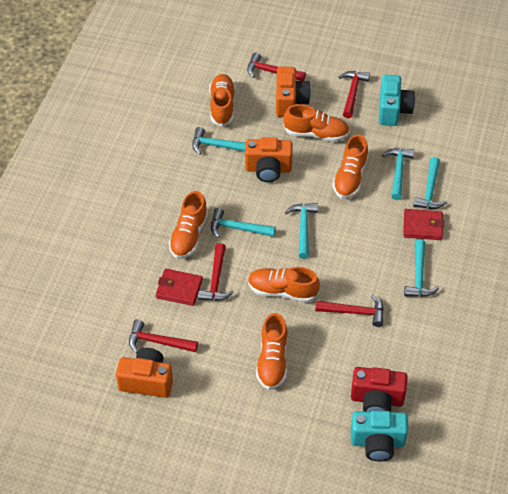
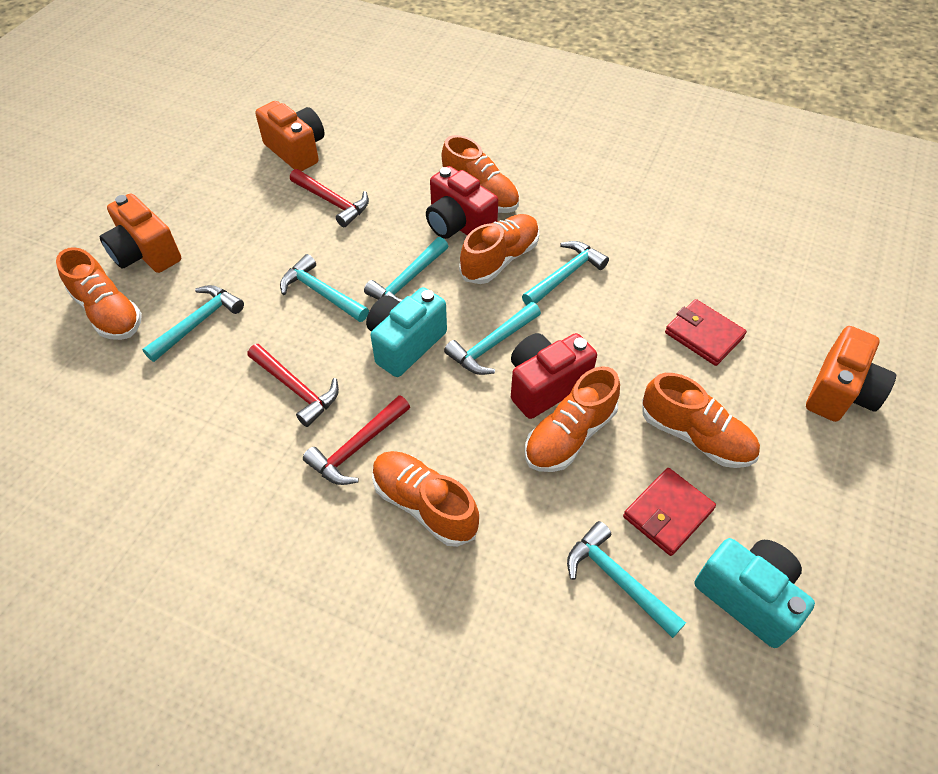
red camera: 1 -> 2
red hammer: 5 -> 3

